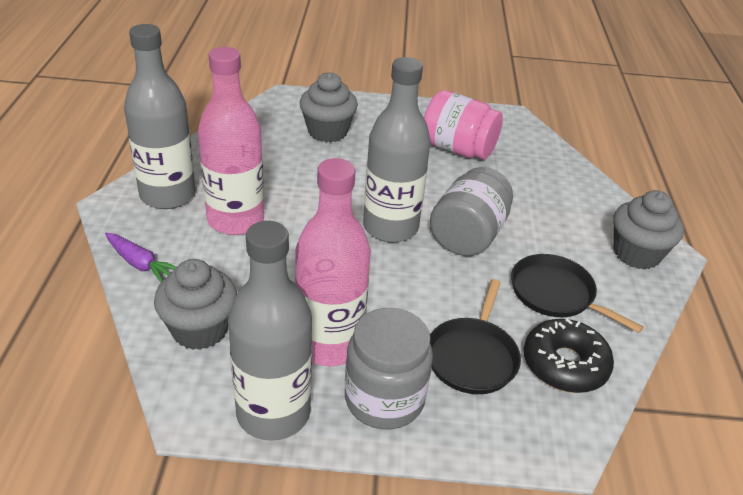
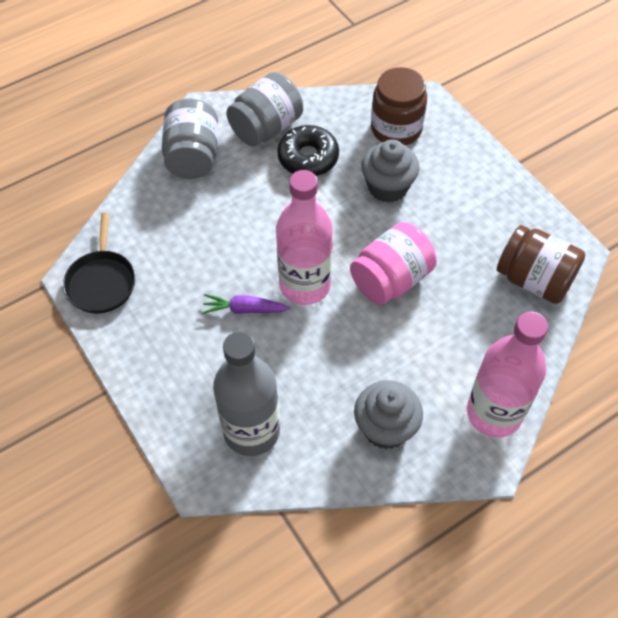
black pan: 2 -> 1
brown jar: 0 -> 2
grey bottle: 3 -> 1
grey cupcake: 3 -> 2

